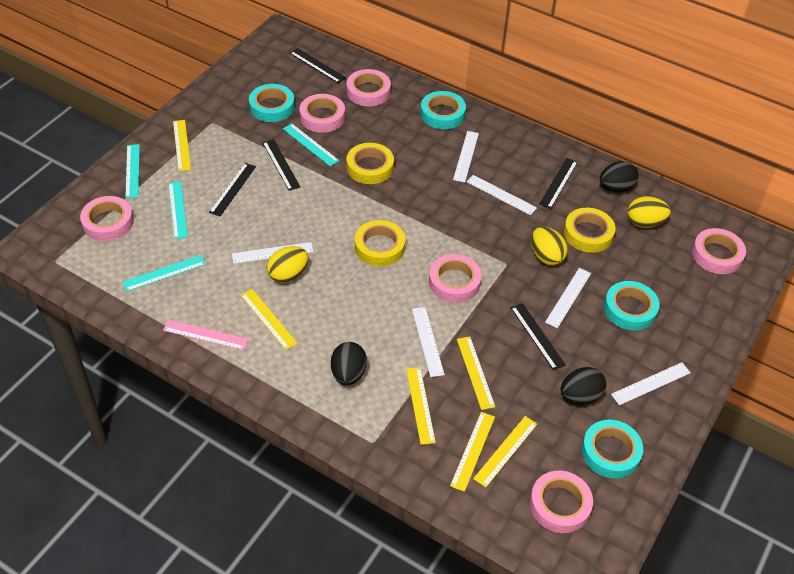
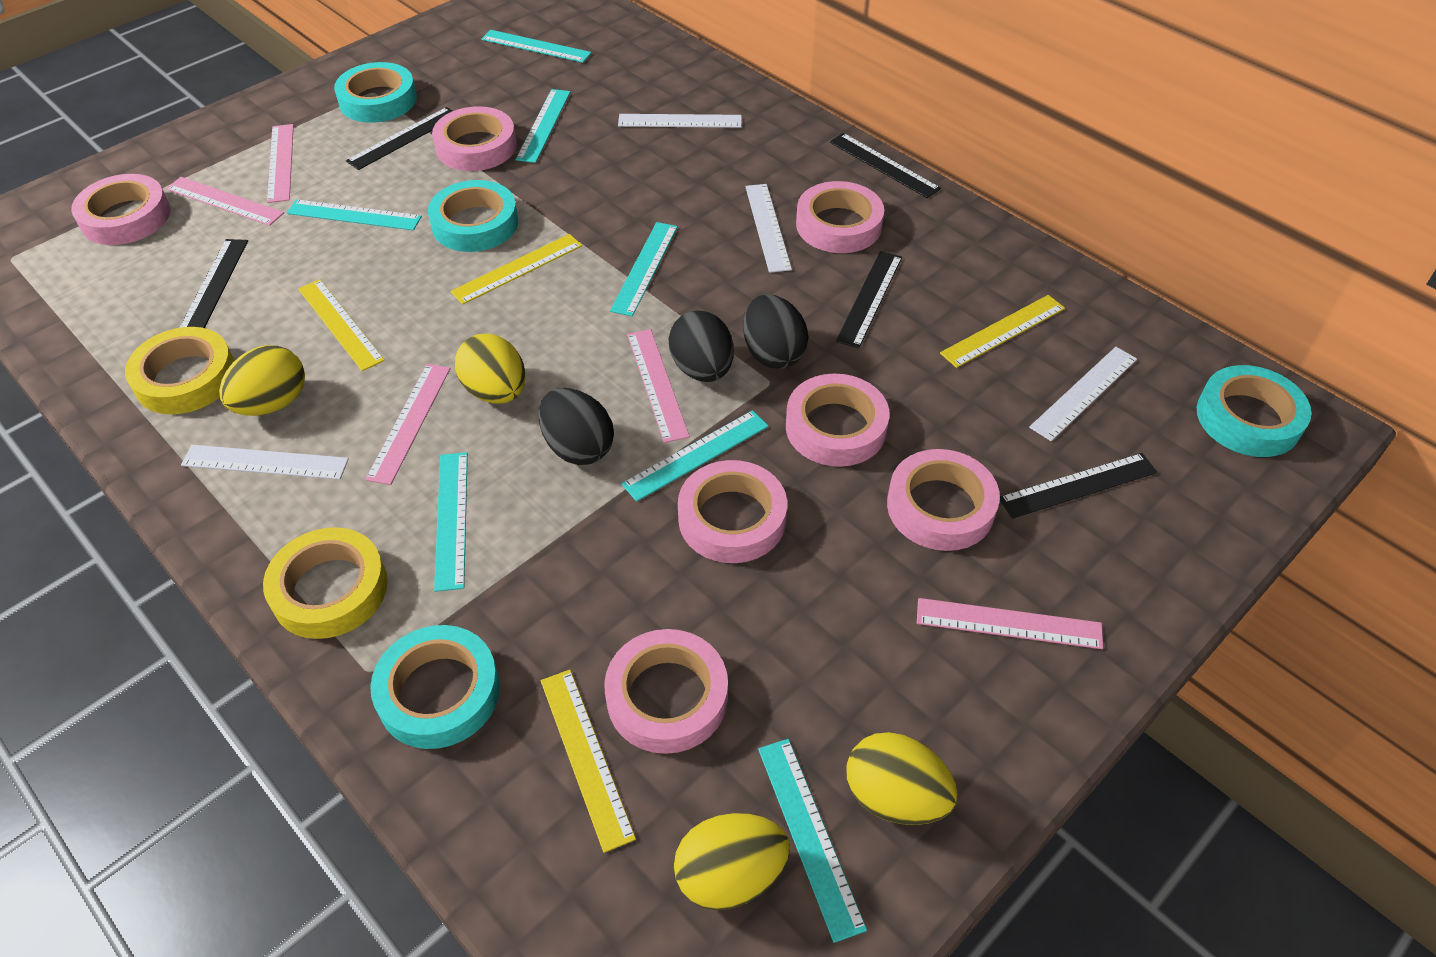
pink ruler: 1 -> 5
pink tape: 6 -> 7
turquoise ruler: 4 -> 7
white ruler: 6 -> 4
yellow egg: 3 -> 4
yellow ruler: 6 -> 4
yellow tape: 3 -> 2

